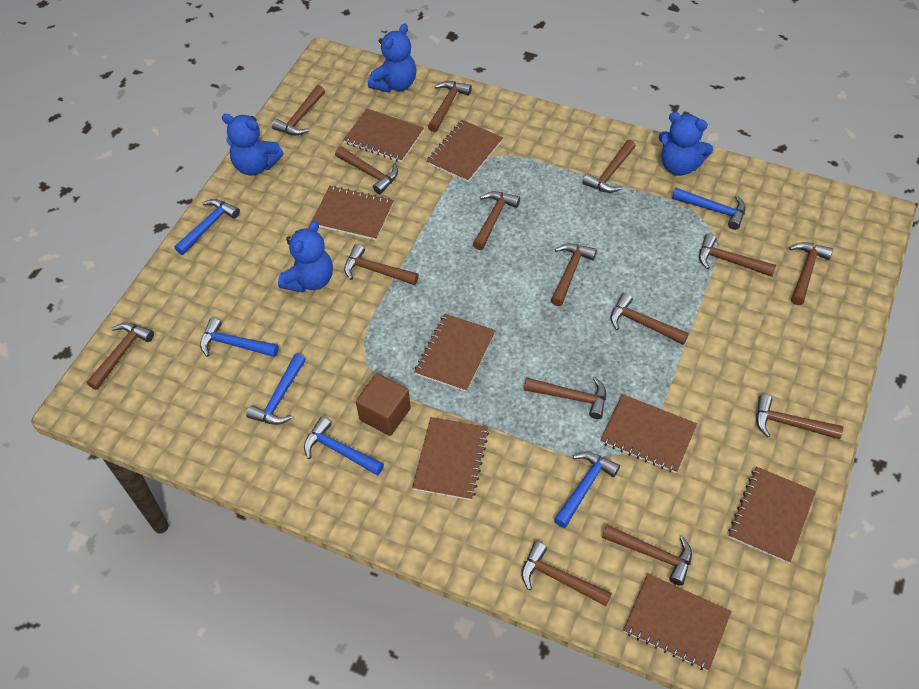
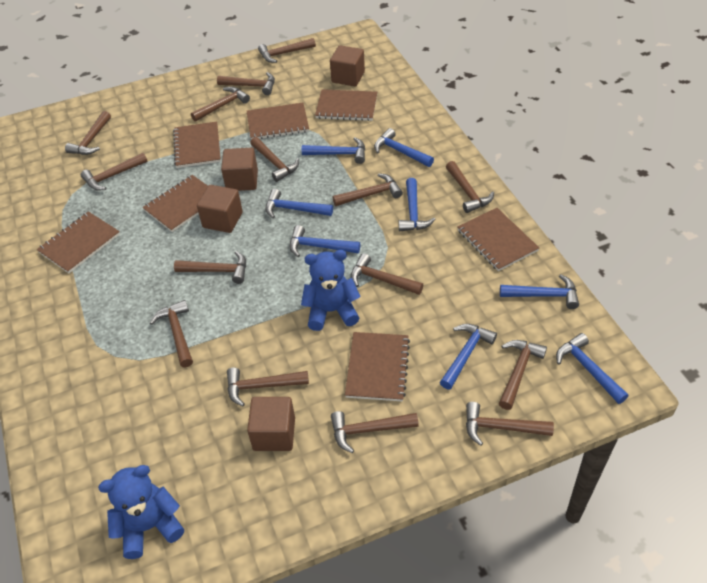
blue hammer: 6 -> 8
blue teddy bear: 4 -> 2
brown cube: 1 -> 4
brown notebook: 8 -> 7

